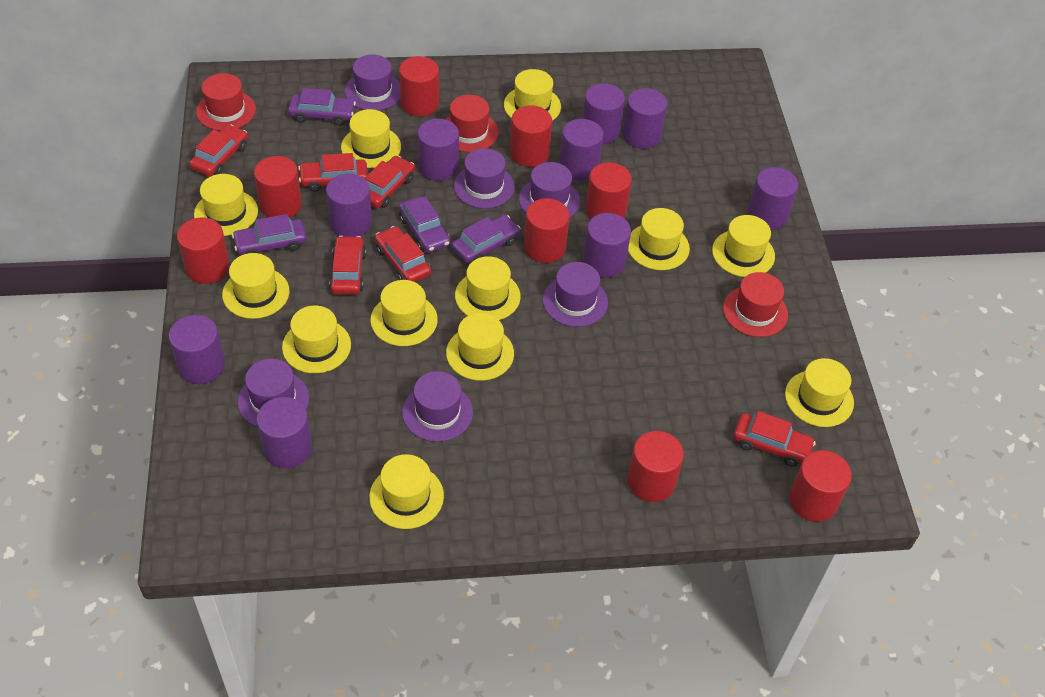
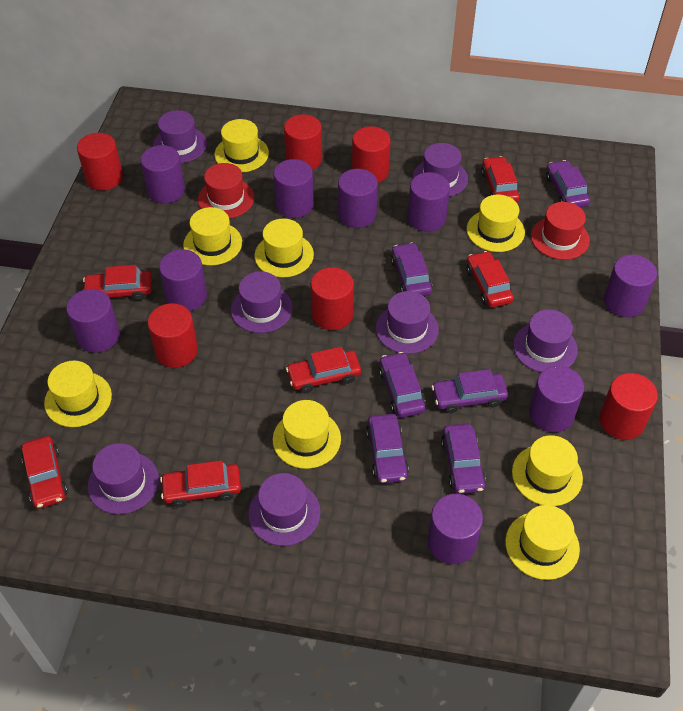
purple car: 4 -> 6
purple hat: 6 -> 7
red cylinder: 8 -> 6
red hat: 3 -> 2
yellow hat: 12 -> 8

